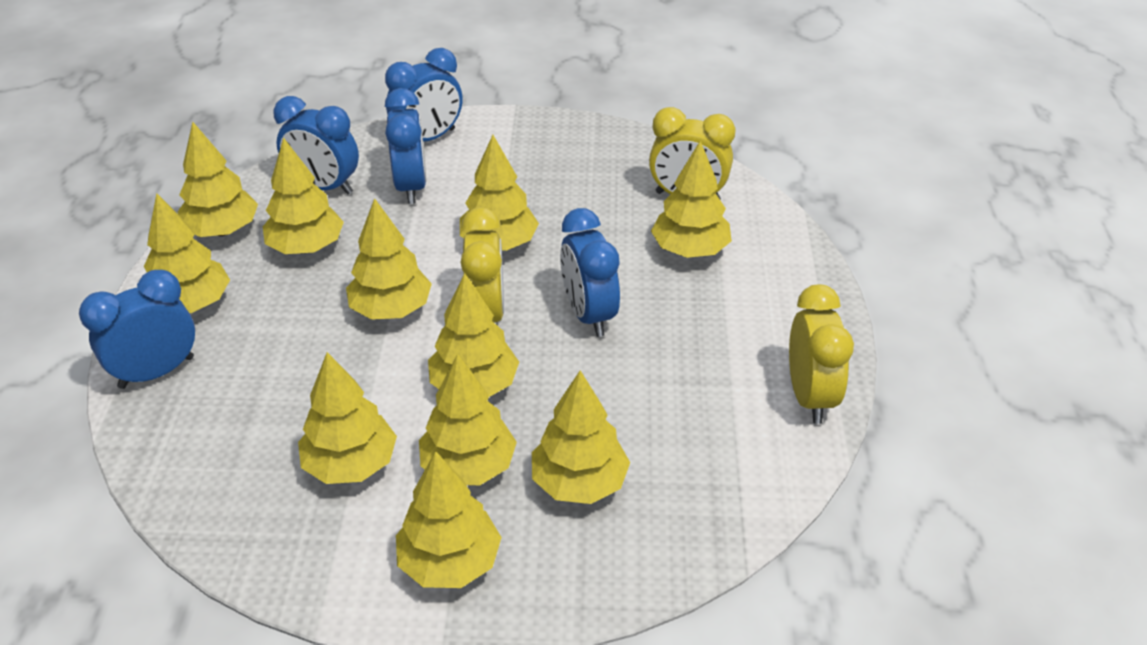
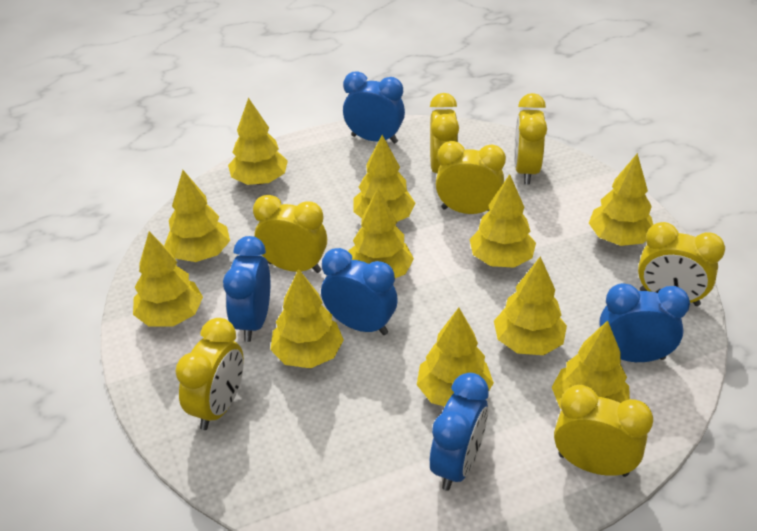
yellow clock: 3 -> 7

